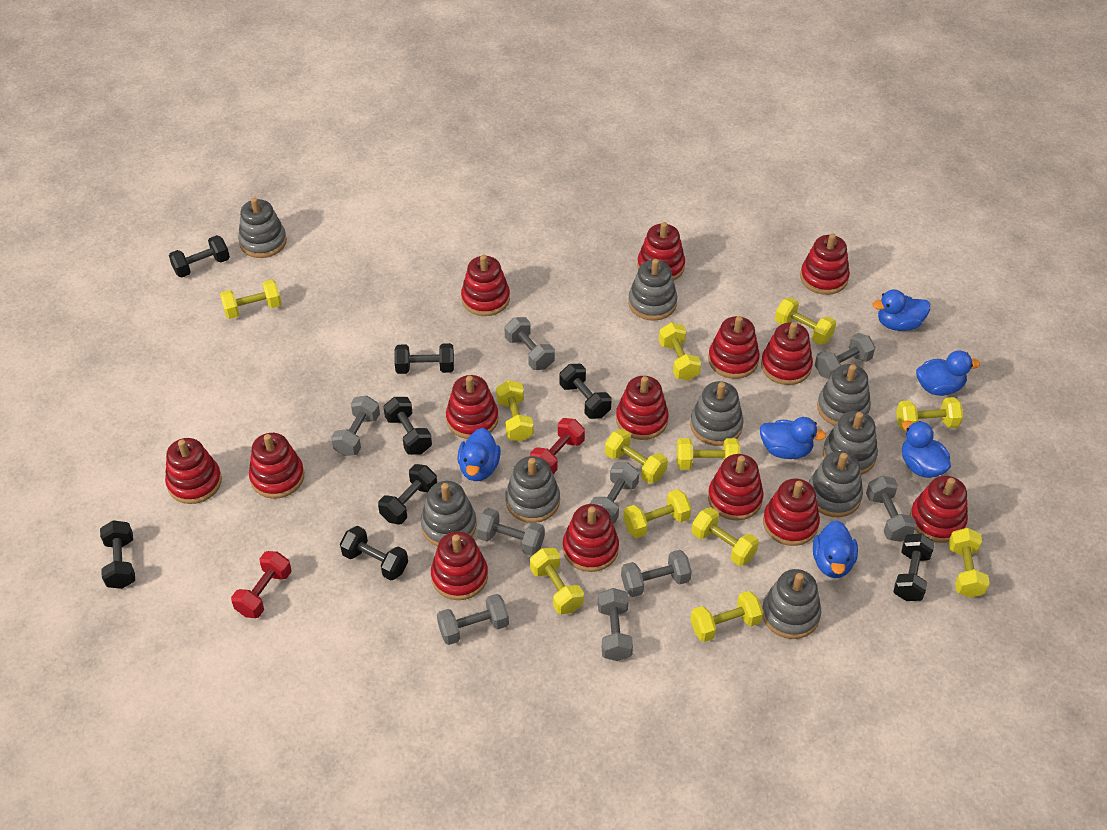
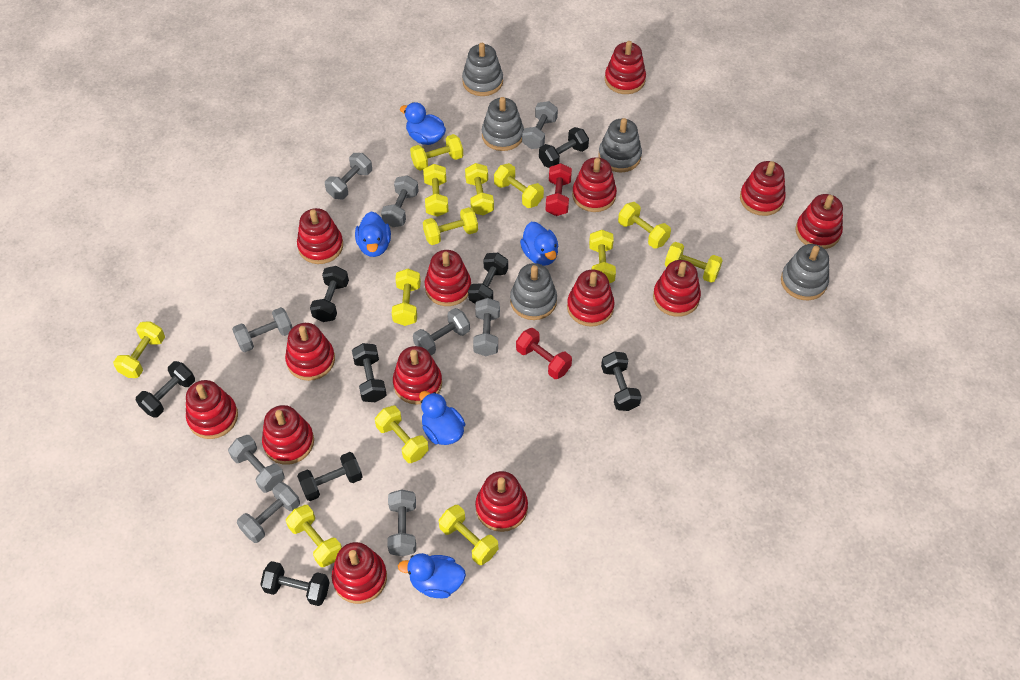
blue duck: 6 -> 5
grey stacking toy: 9 -> 5
yellow dumbbell: 12 -> 13

